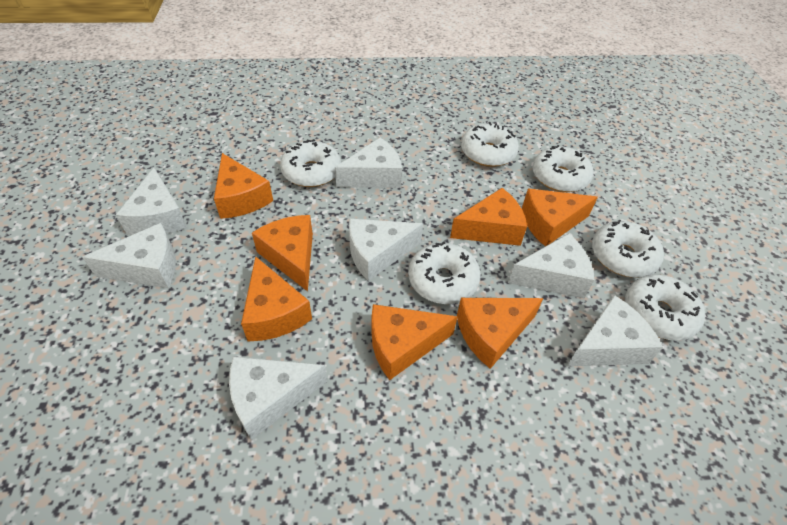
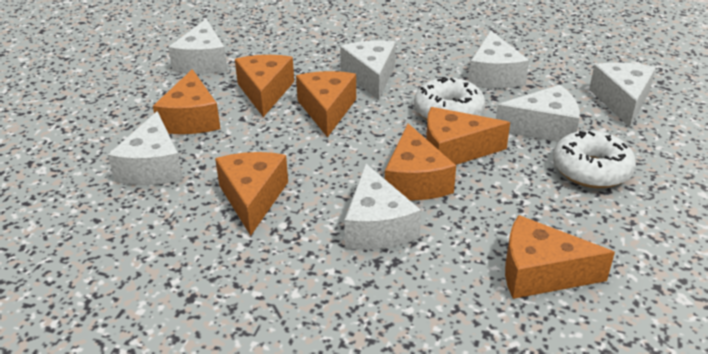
white donut: 6 -> 2

